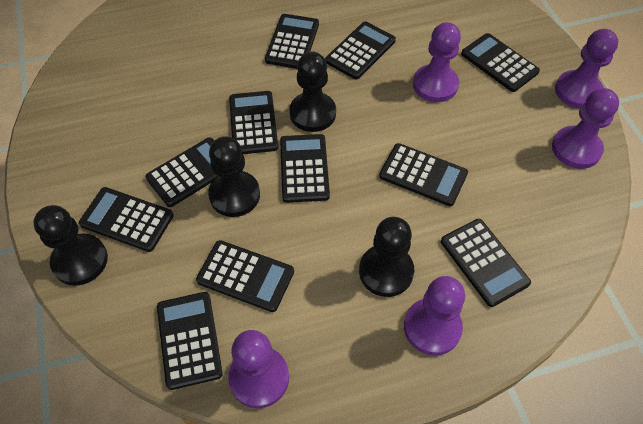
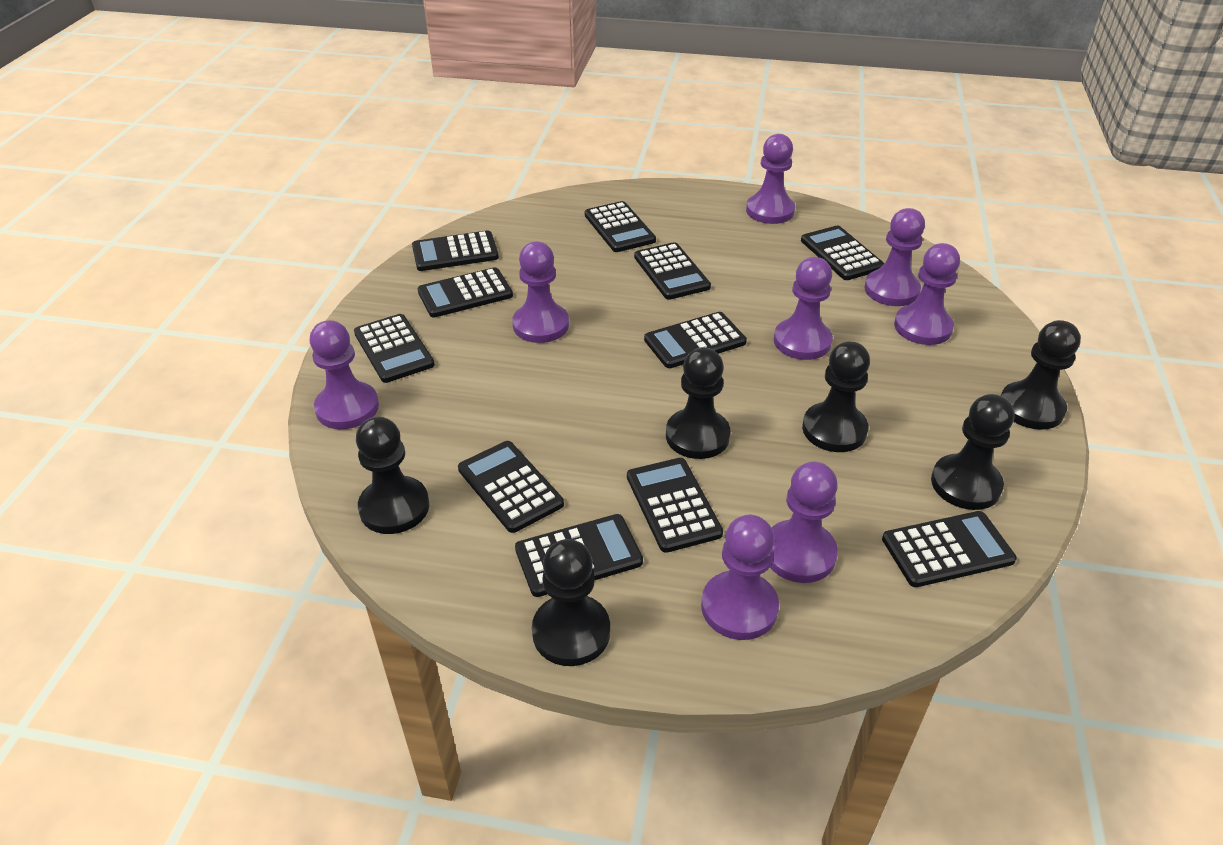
black pawn: 4 -> 6
purple pawn: 5 -> 8

